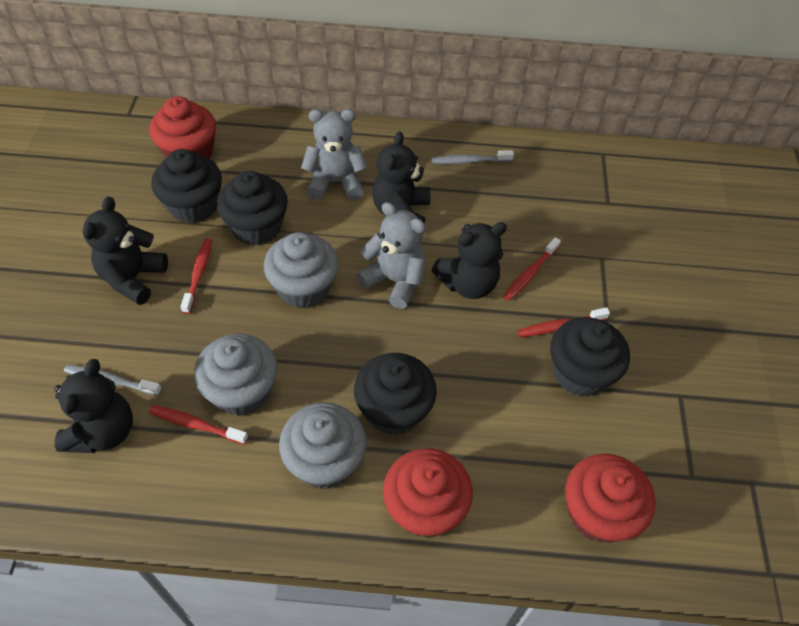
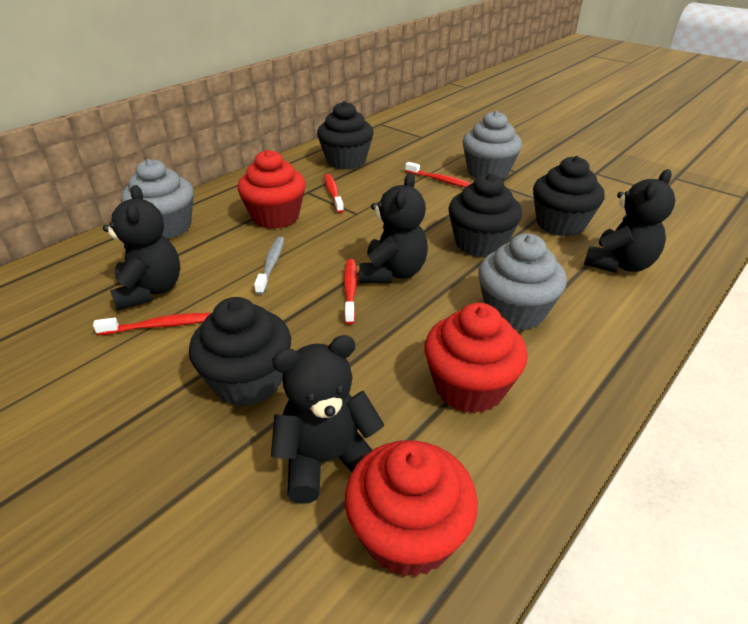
grey teddy bear: 2 -> 0
grey toothbrush: 2 -> 1

